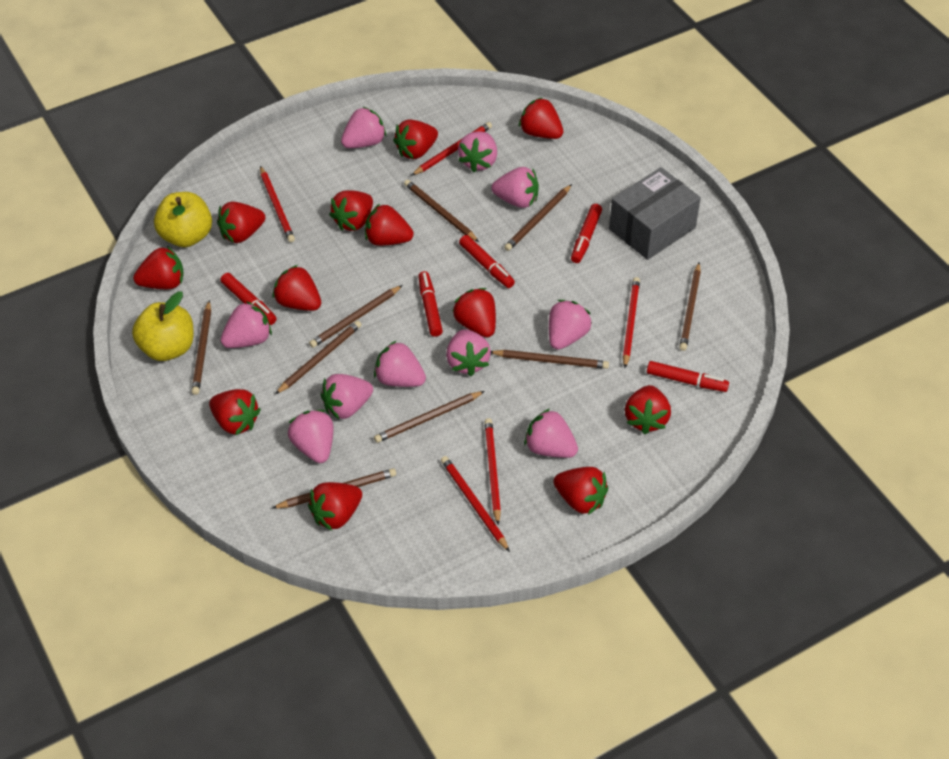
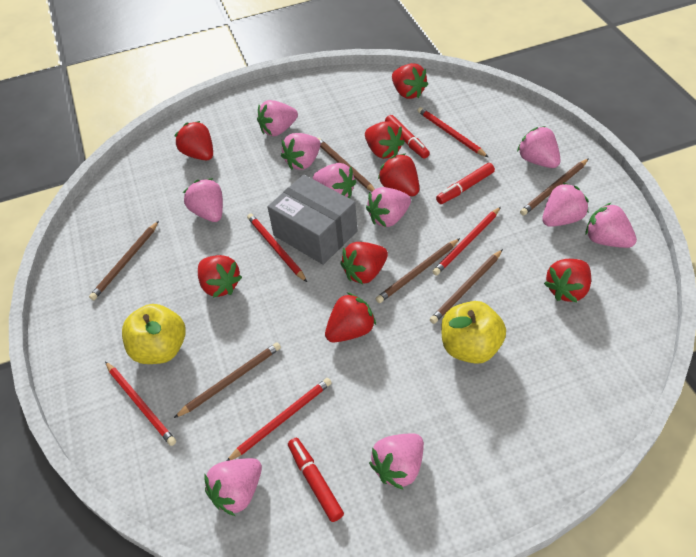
brown pencil: 9 -> 6
red marker: 5 -> 3
red strawberry: 12 -> 8

